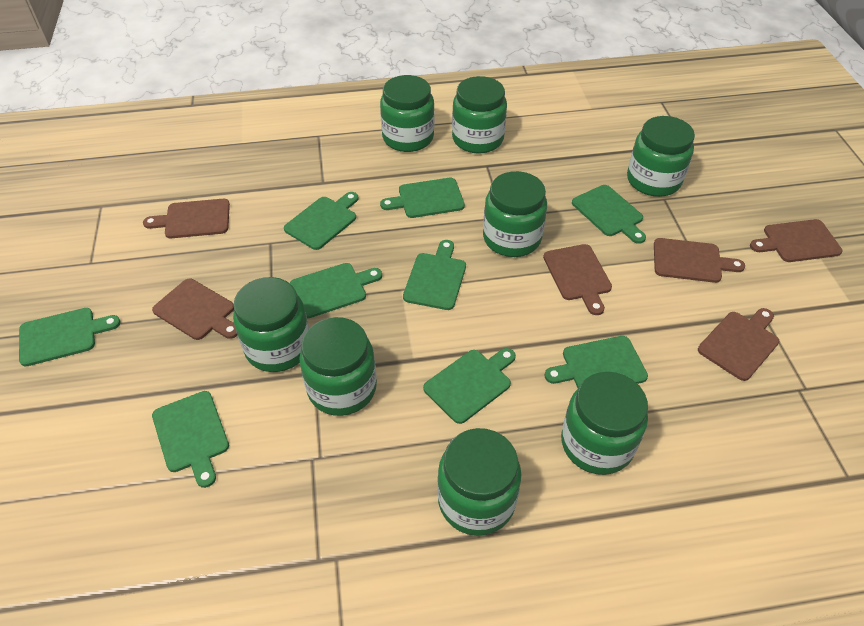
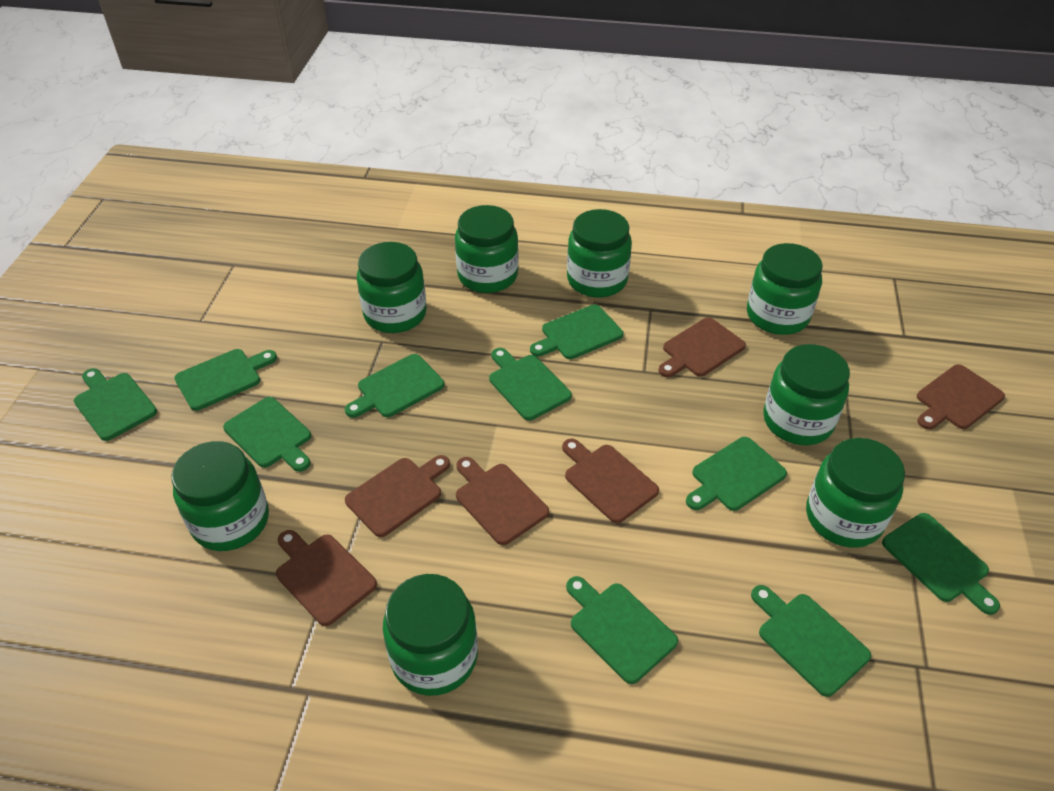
green cutting board: 9 -> 10

